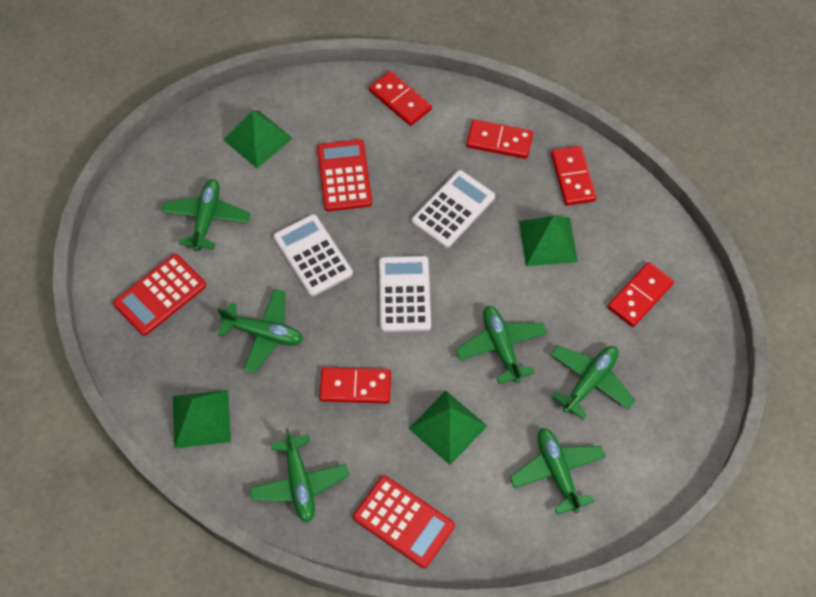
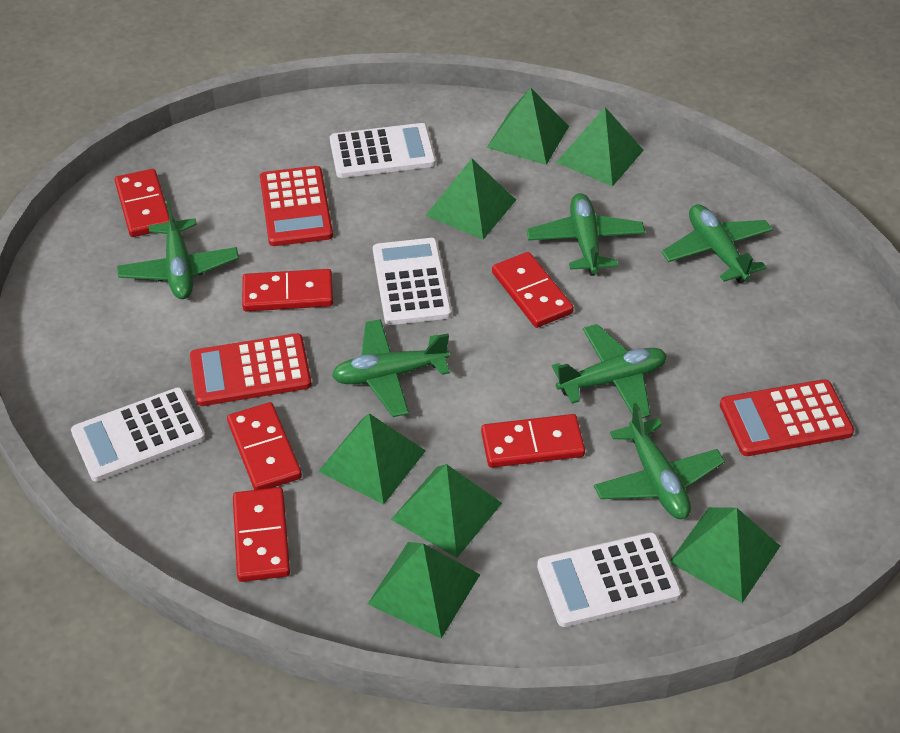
green pyramid: 4 -> 7
red domino: 5 -> 6
white calculator: 3 -> 4

